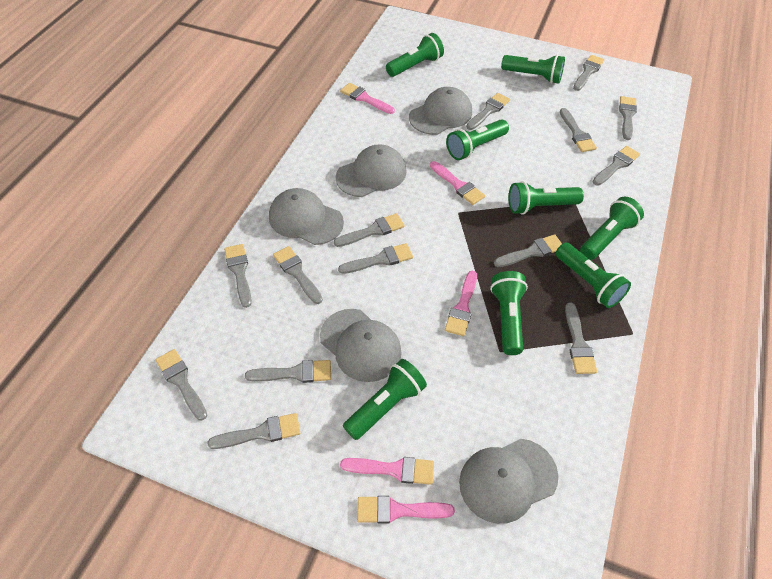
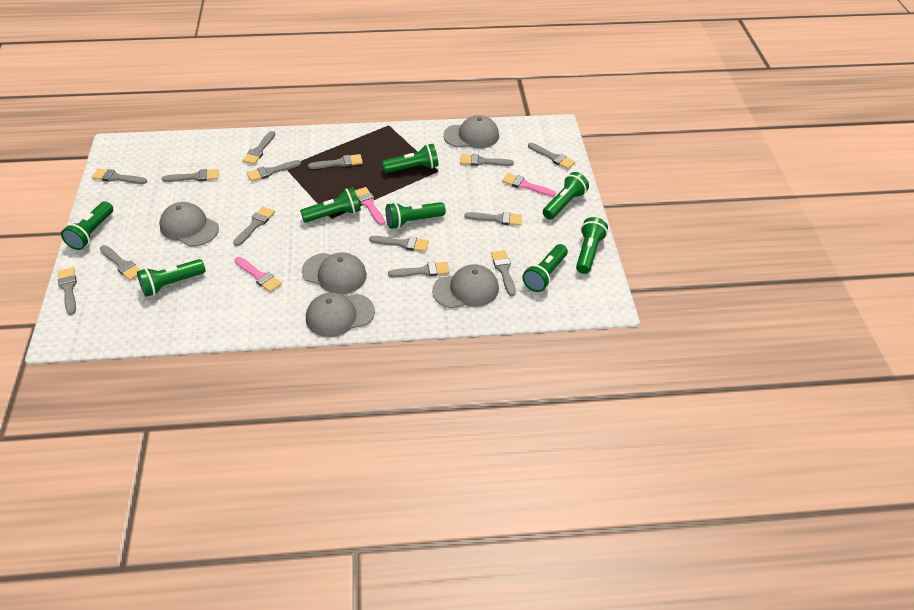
pink brush: 5 -> 3

